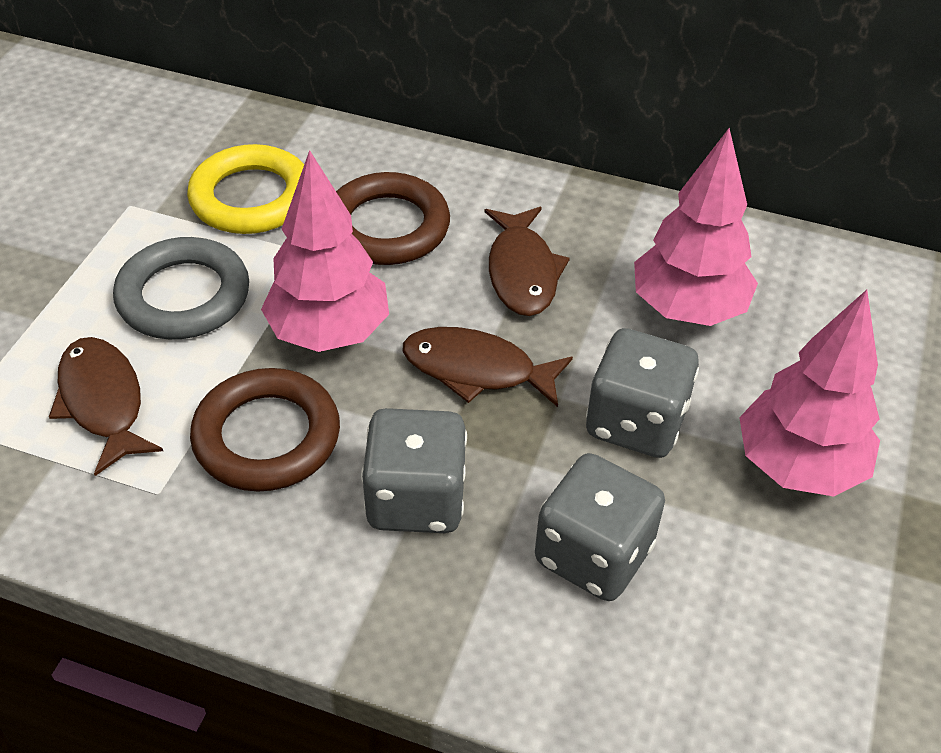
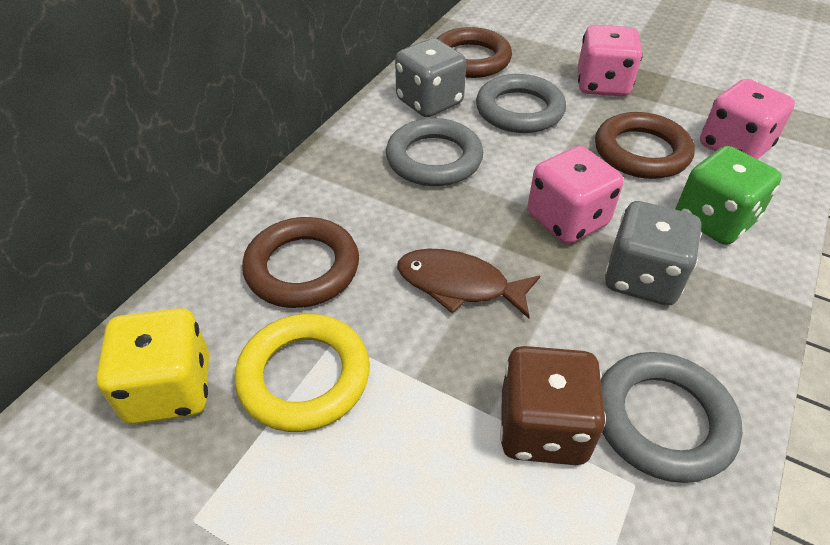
brown dice: 0 -> 1
brown fish: 3 -> 1
brown ring: 2 -> 3
green dice: 0 -> 1
grey dice: 3 -> 2
grey ring: 1 -> 3
pink dice: 0 -> 3
pink tree: 3 -> 0
yellow dice: 0 -> 1

